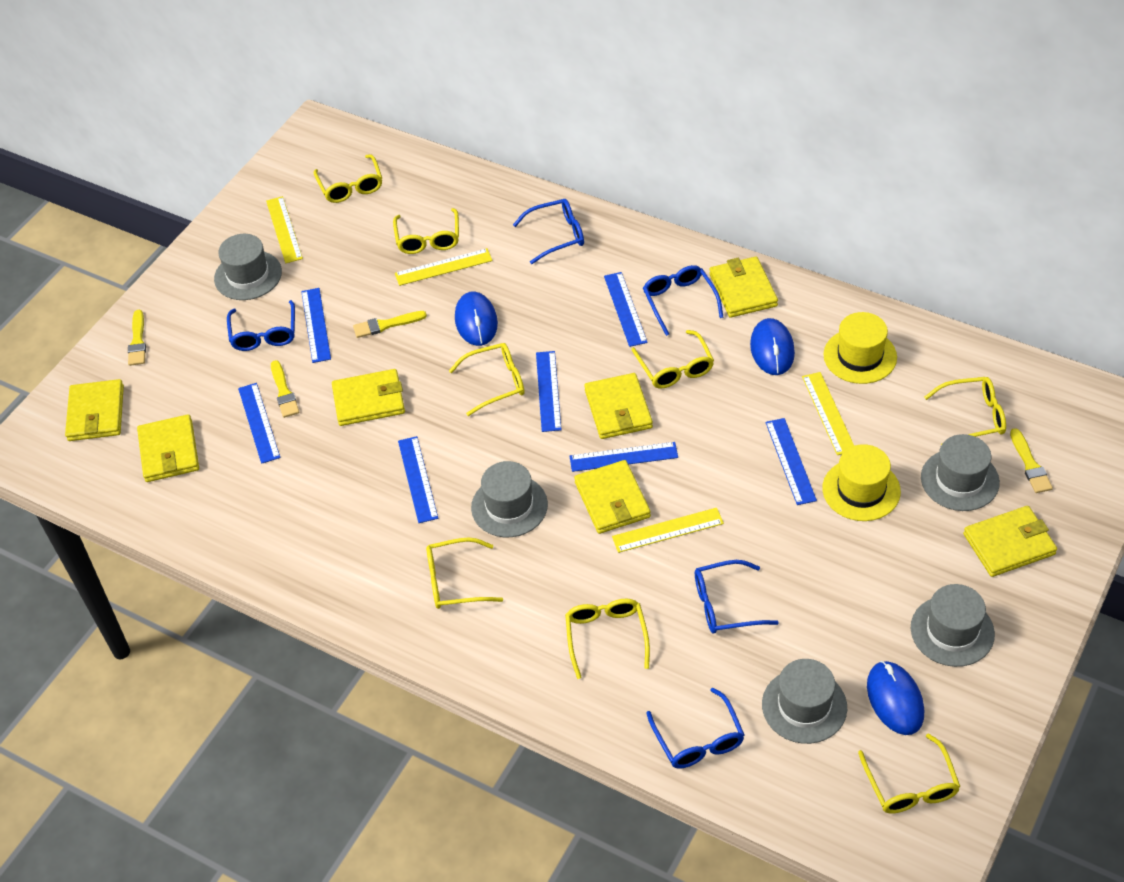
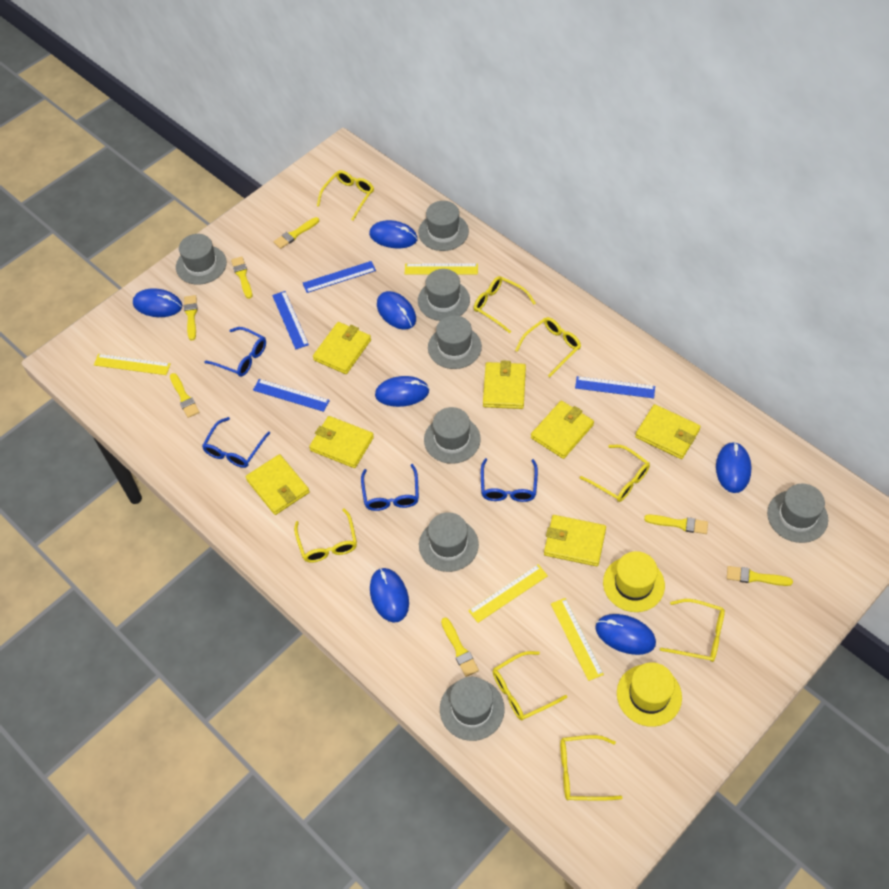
blue glasses: 5 -> 4
blue mouse: 3 -> 7
blue ruler: 7 -> 4
grey hat: 5 -> 8
yellow brush: 4 -> 7

